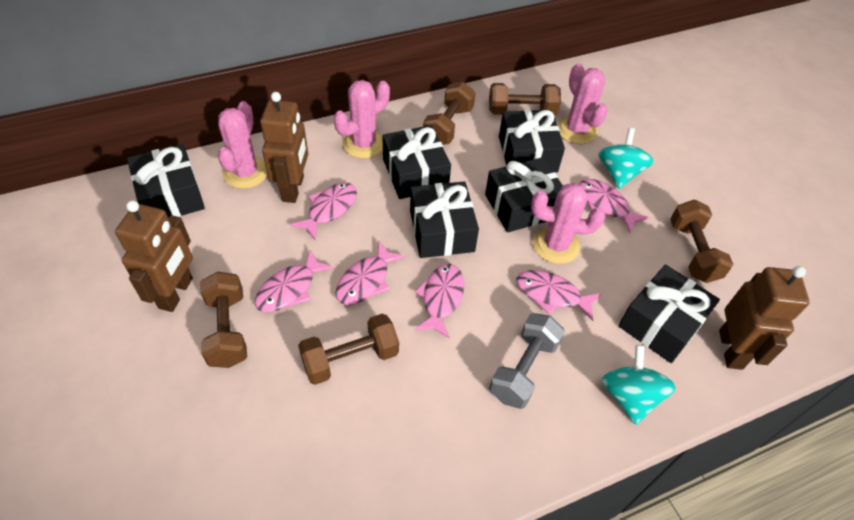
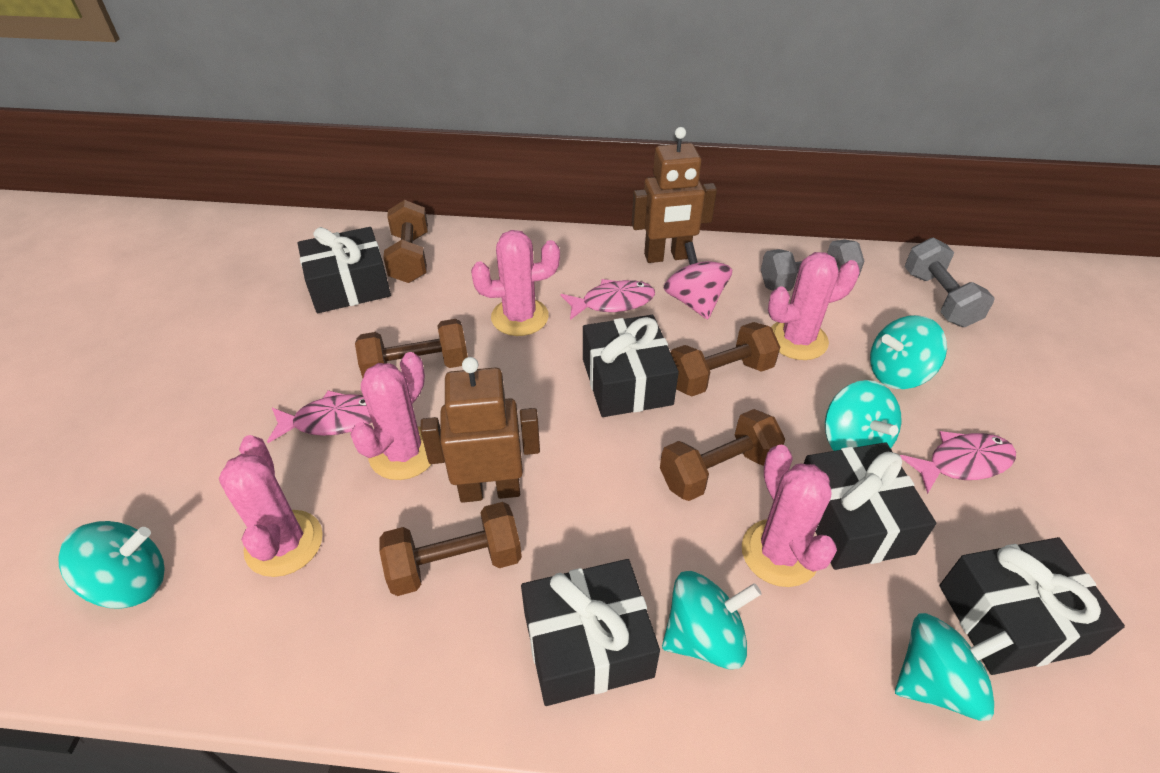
black gift: 6 -> 5
brown robot: 3 -> 2
grey dumbbell: 1 -> 2
pink cactus: 4 -> 5
pink fish: 6 -> 3
pink spinning top: 0 -> 1
turquoise spinning top: 2 -> 5

